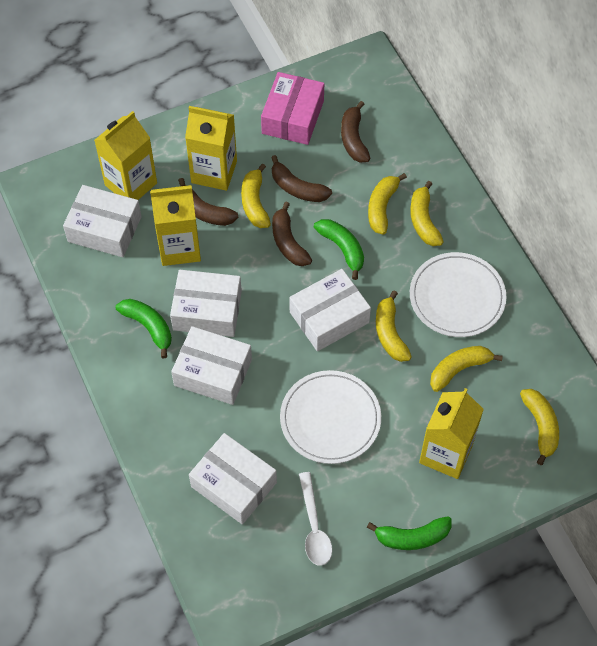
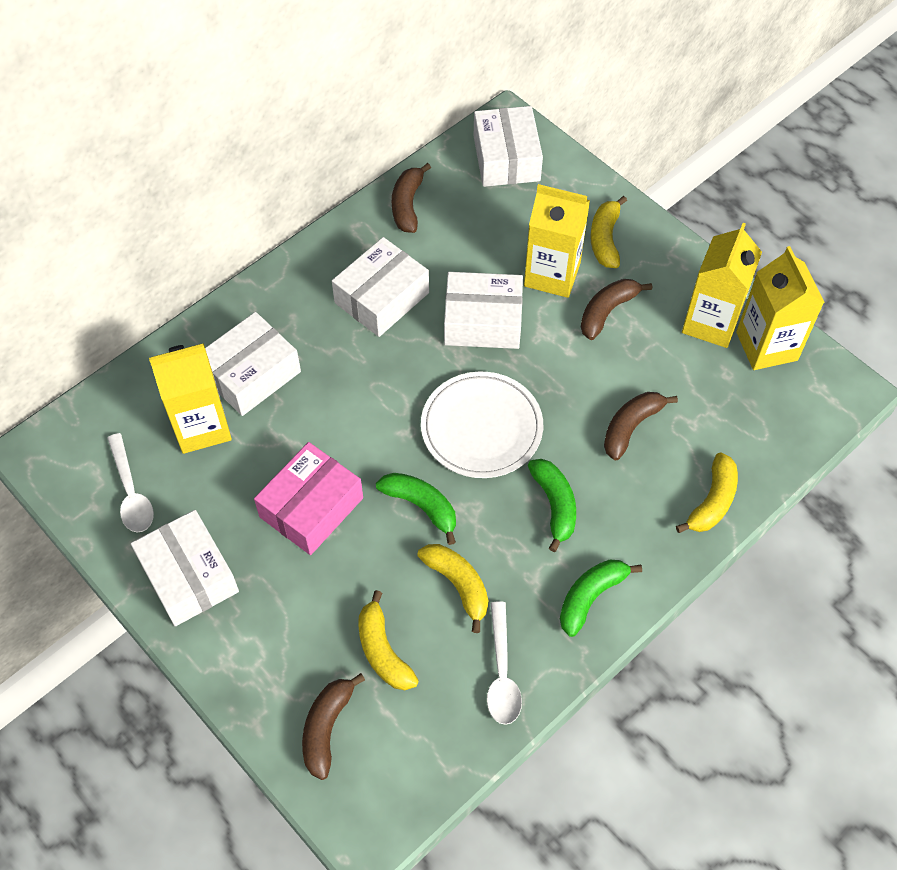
white plate: 2 -> 1
white spoon: 1 -> 2
yellow banana: 6 -> 4

